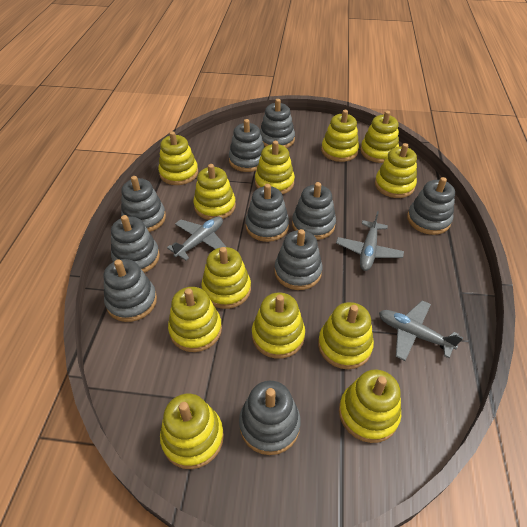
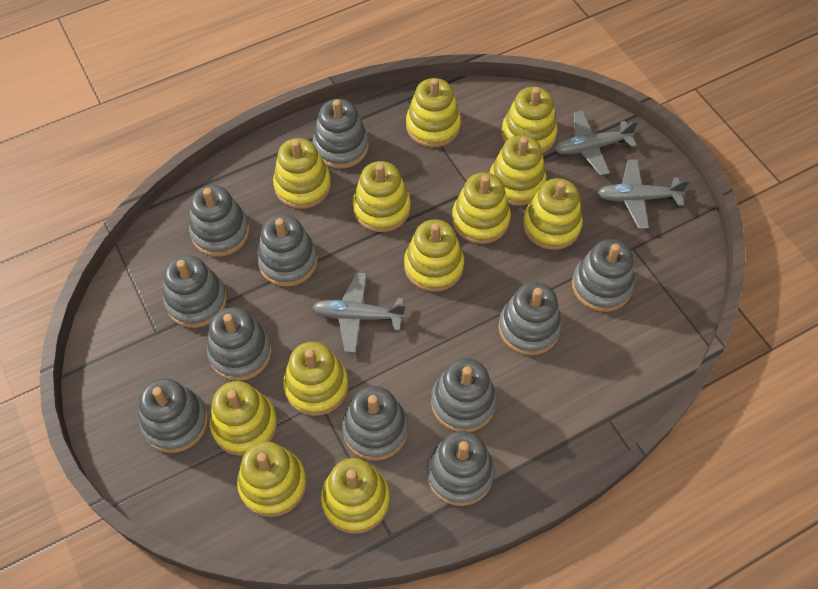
grey stacking toy: 10 -> 11

